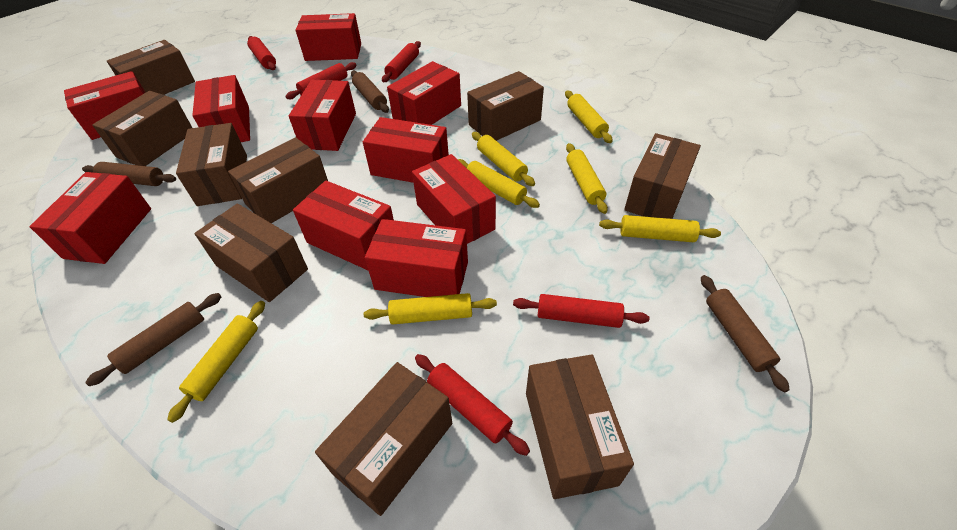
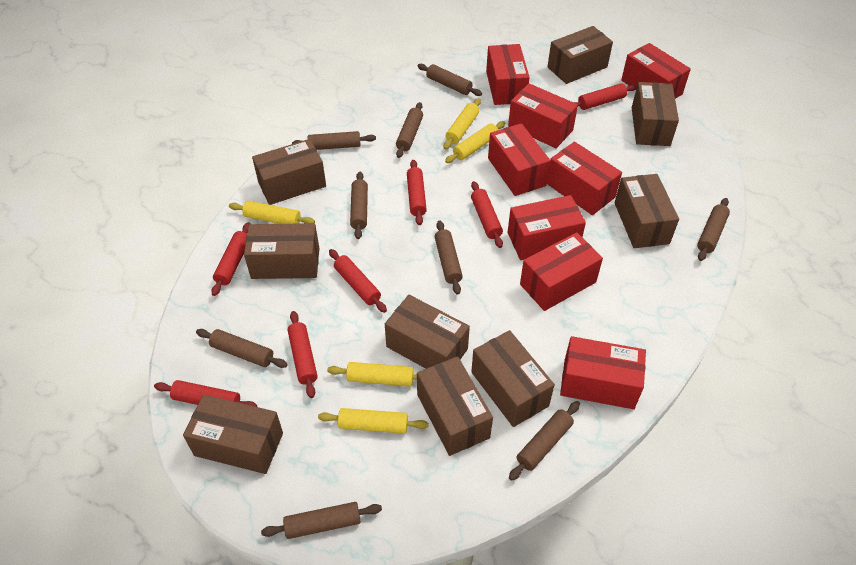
brown rolling pin: 4 -> 9
red box: 10 -> 8
red rolling pin: 5 -> 7
yellow rolling pin: 7 -> 5

